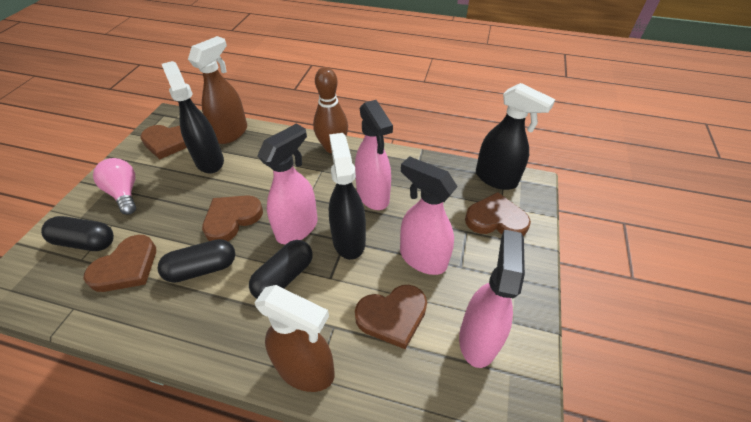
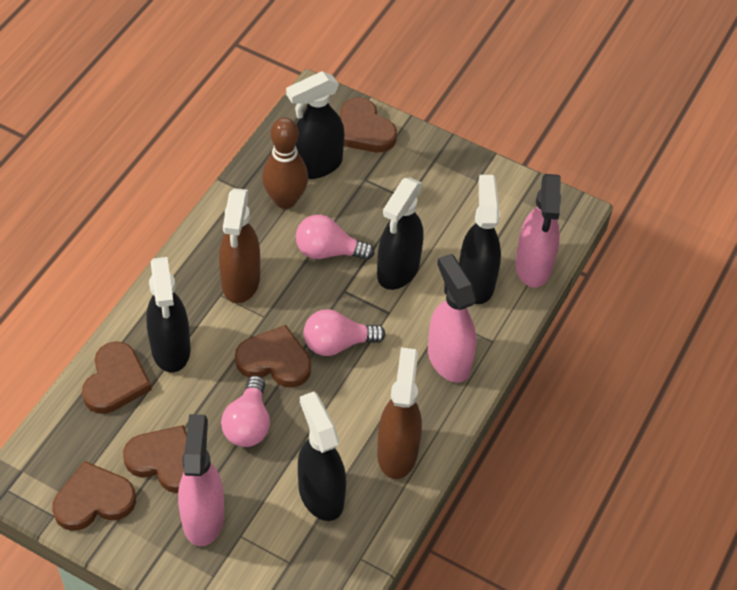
black capsule: 3 -> 0
black spray bottle: 3 -> 5
pink light bulb: 1 -> 3
pink spray bottle: 4 -> 3

